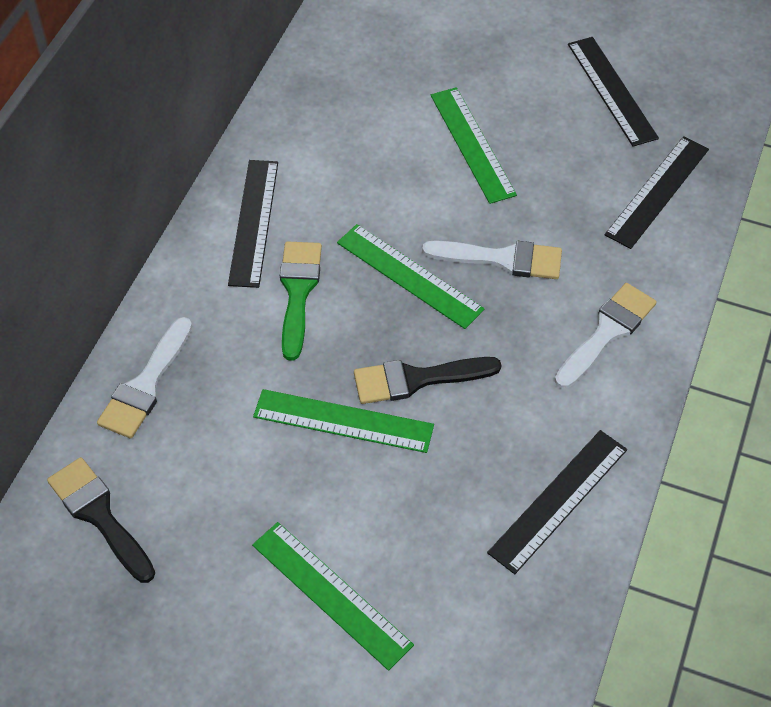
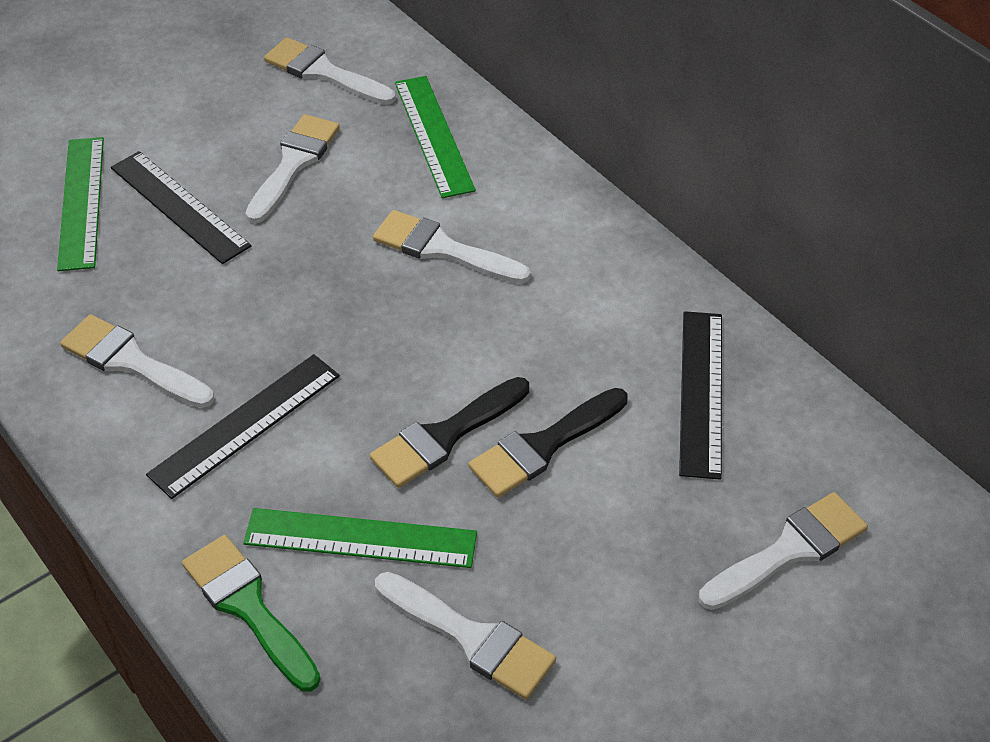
black ruler: 4 -> 3
green ruler: 4 -> 3
white brush: 3 -> 6

